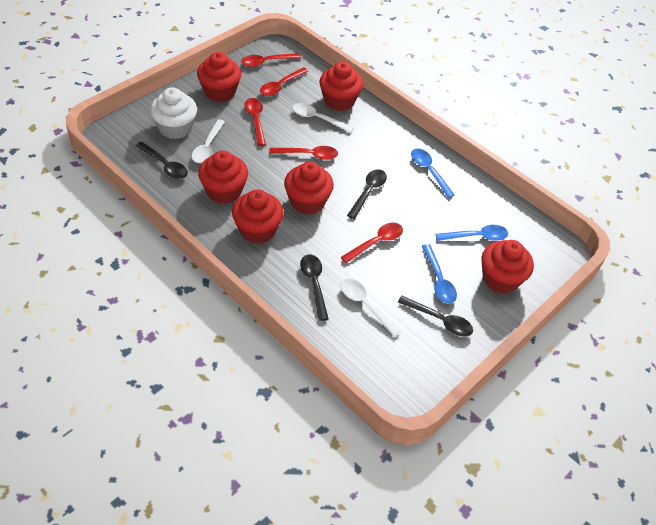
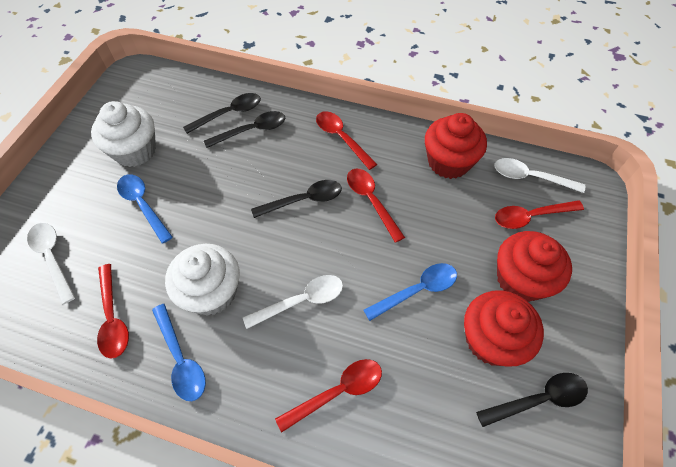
red cupcake: 6 -> 3
white cupcake: 1 -> 2

